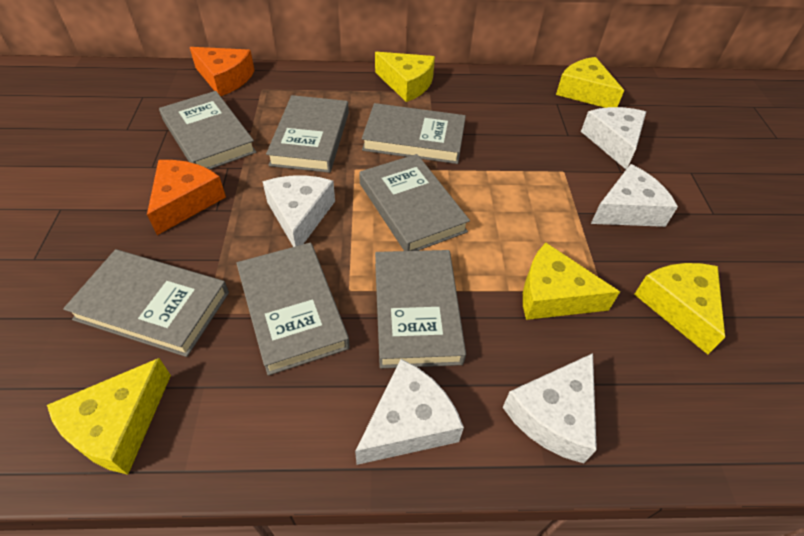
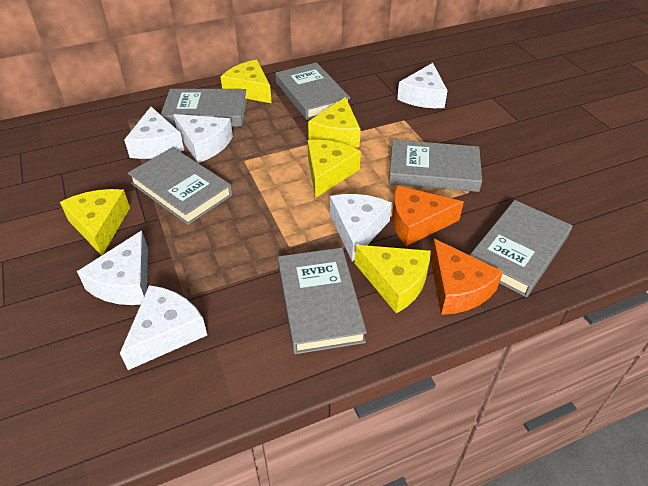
grey book: 7 -> 6
white cheese: 5 -> 6

